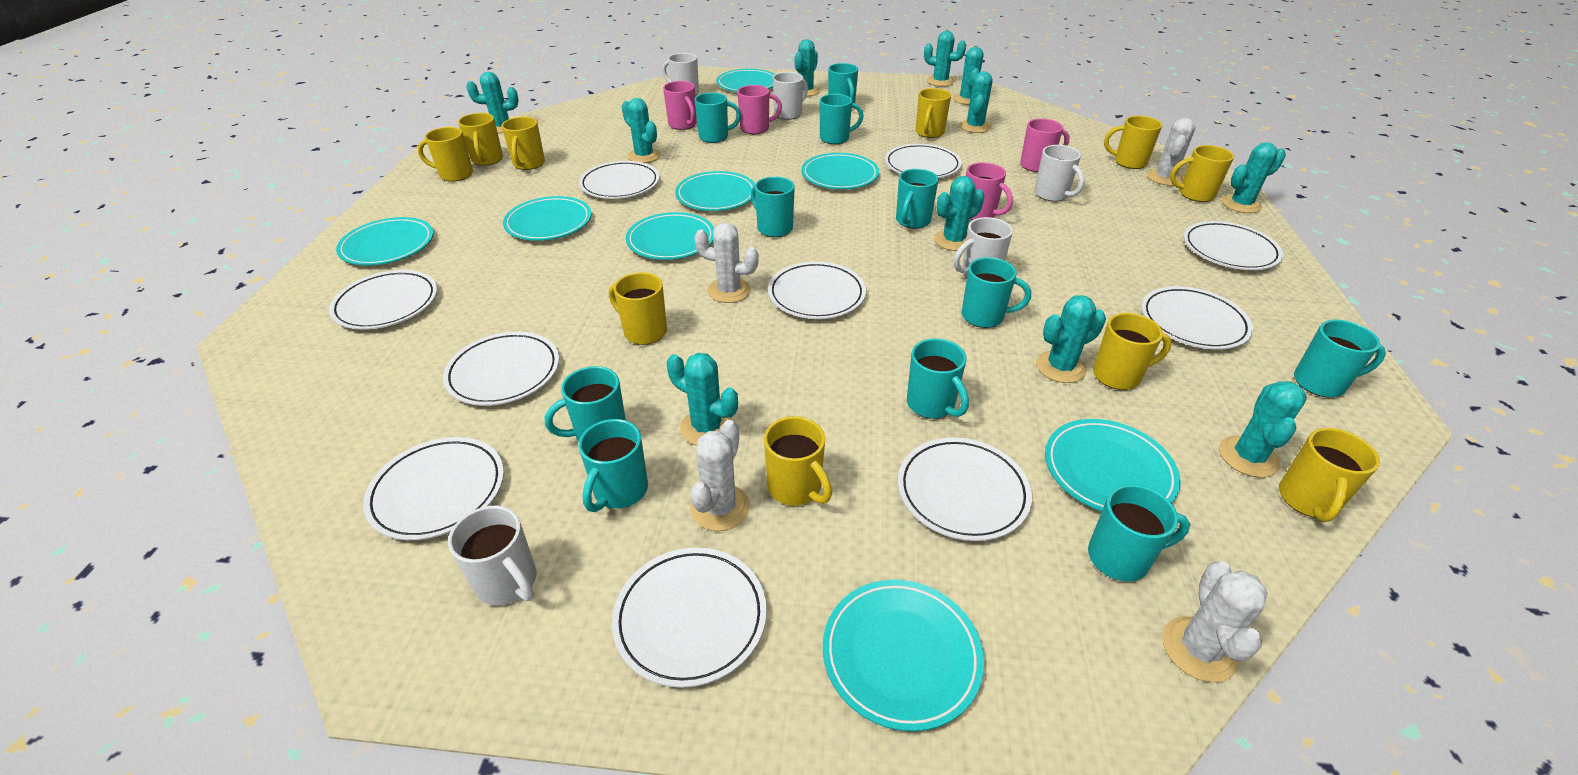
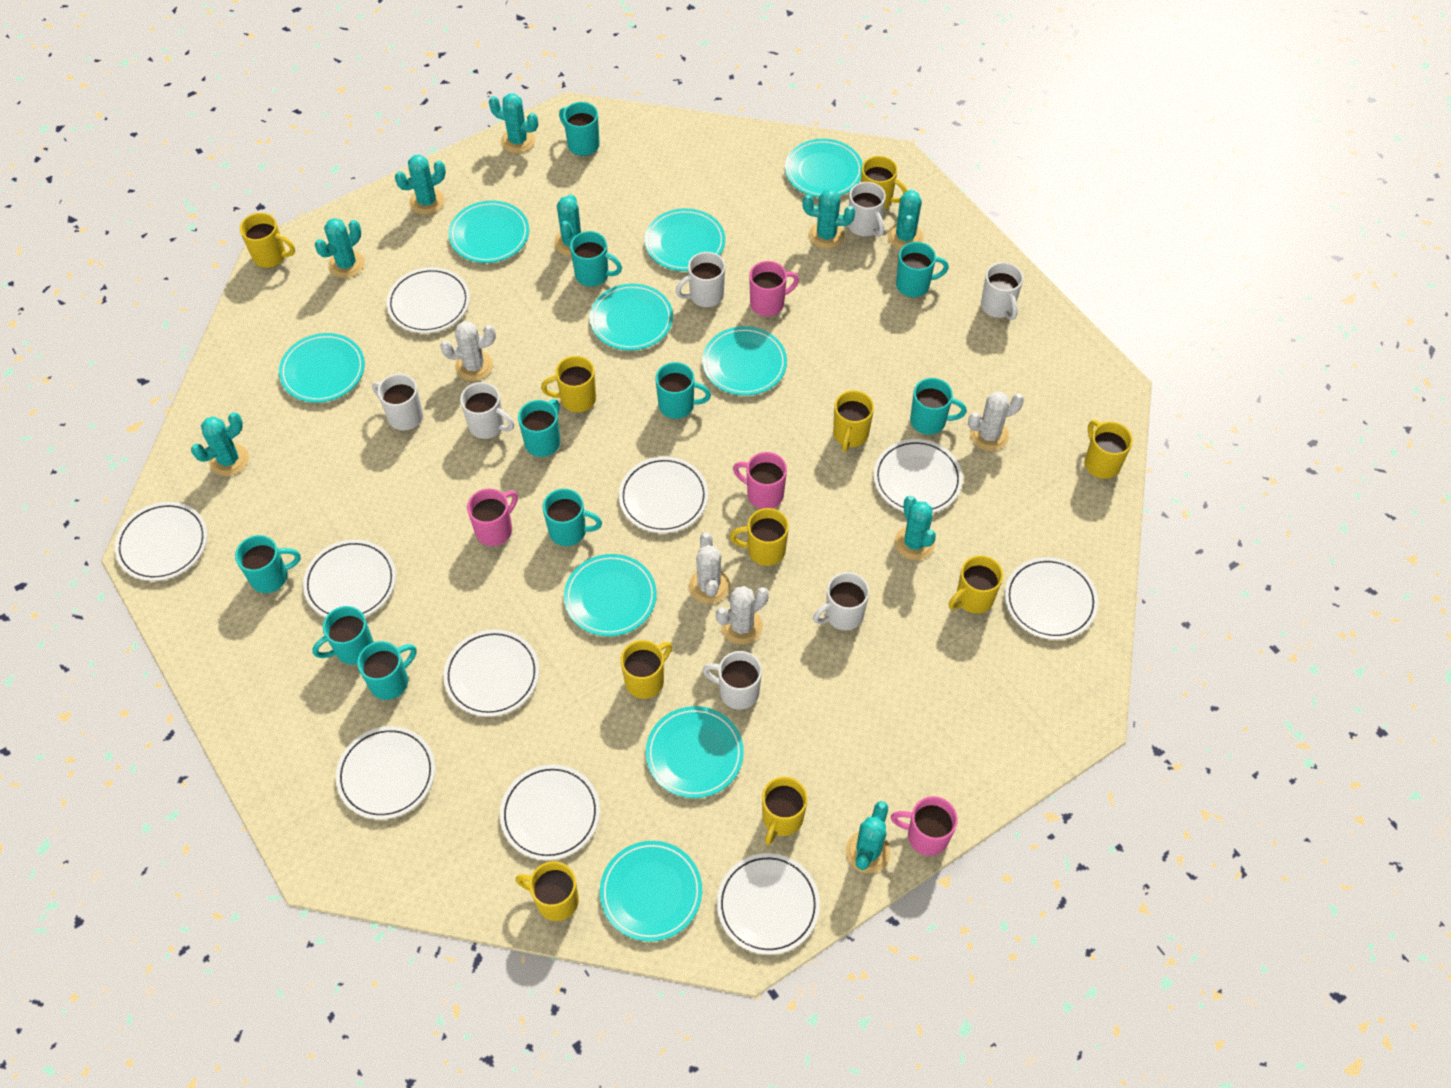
turquoise cactus: 11 -> 9
turquoise mug: 11 -> 10
turquoise plate: 8 -> 9
white mug: 5 -> 7

